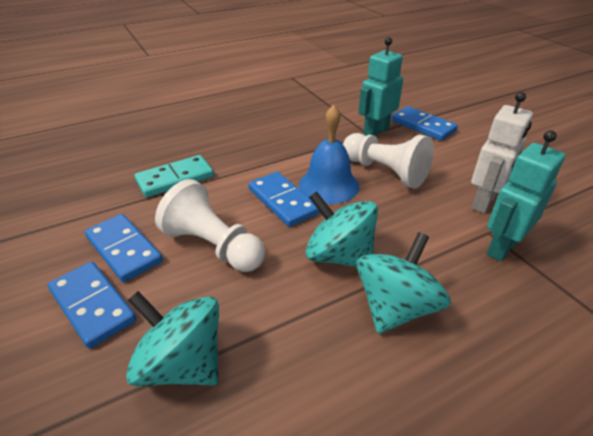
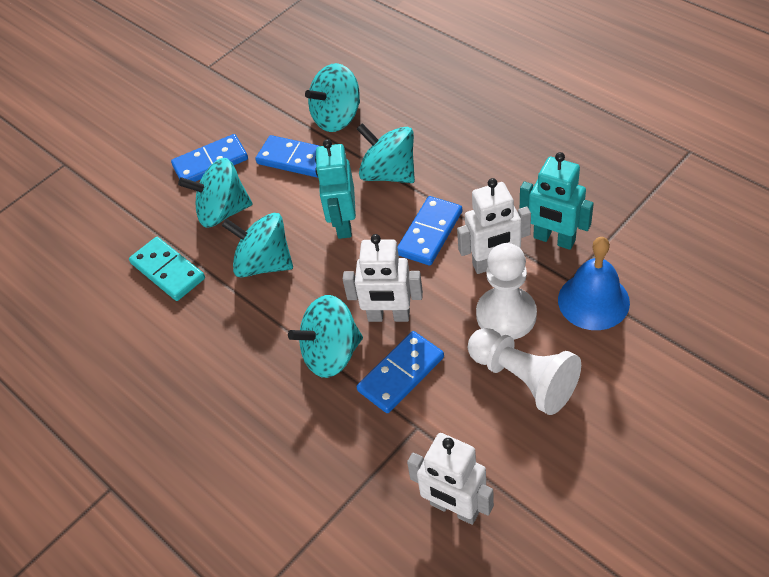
turquoise spinning top: 3 -> 5
white robot: 1 -> 3

